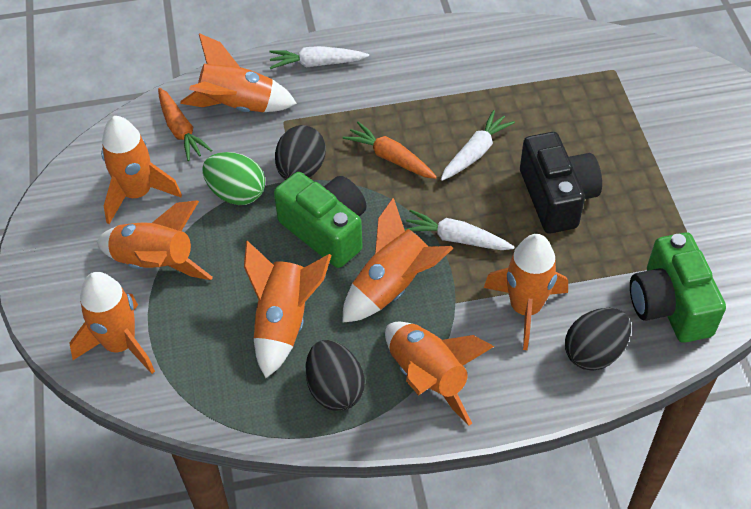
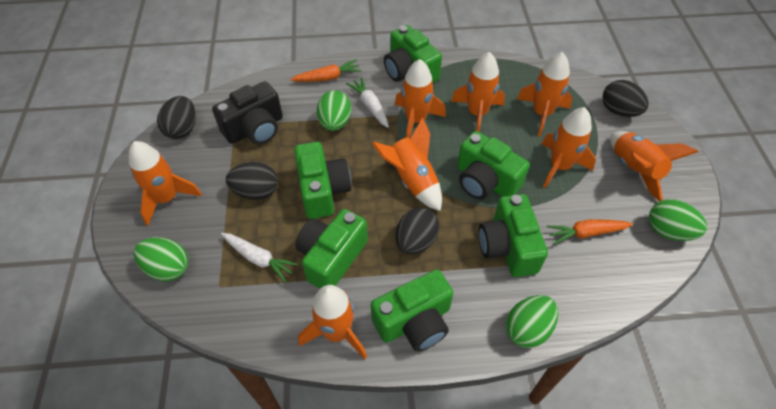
black egg: 3 -> 4
green camera: 2 -> 6
green egg: 1 -> 4
white carrot: 3 -> 2

